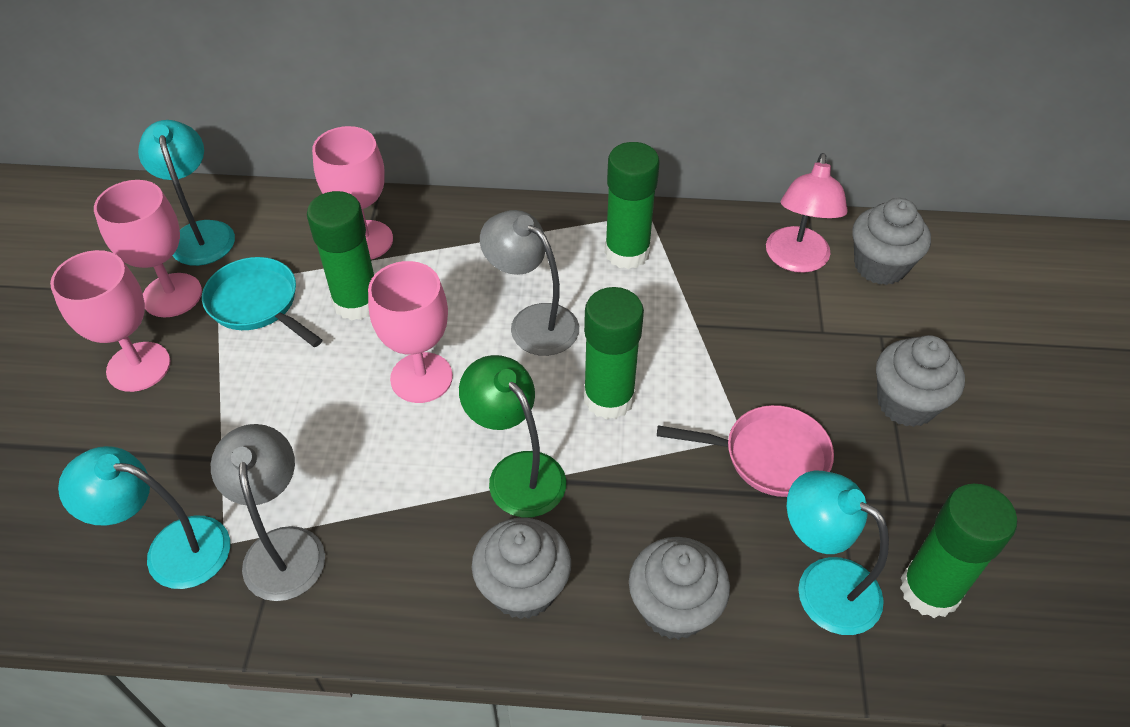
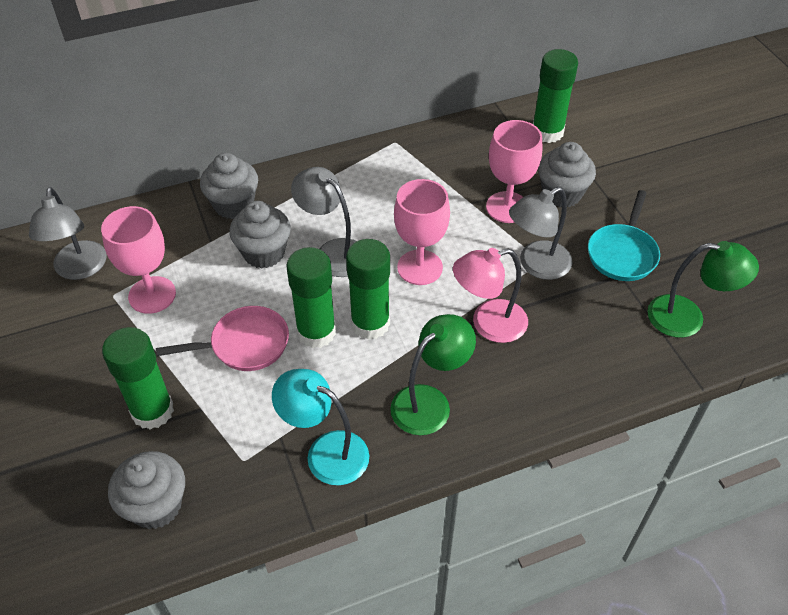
green lamp: 1 -> 2
grey lamp: 2 -> 3
pink goblet: 4 -> 3
turquoise lamp: 3 -> 1

